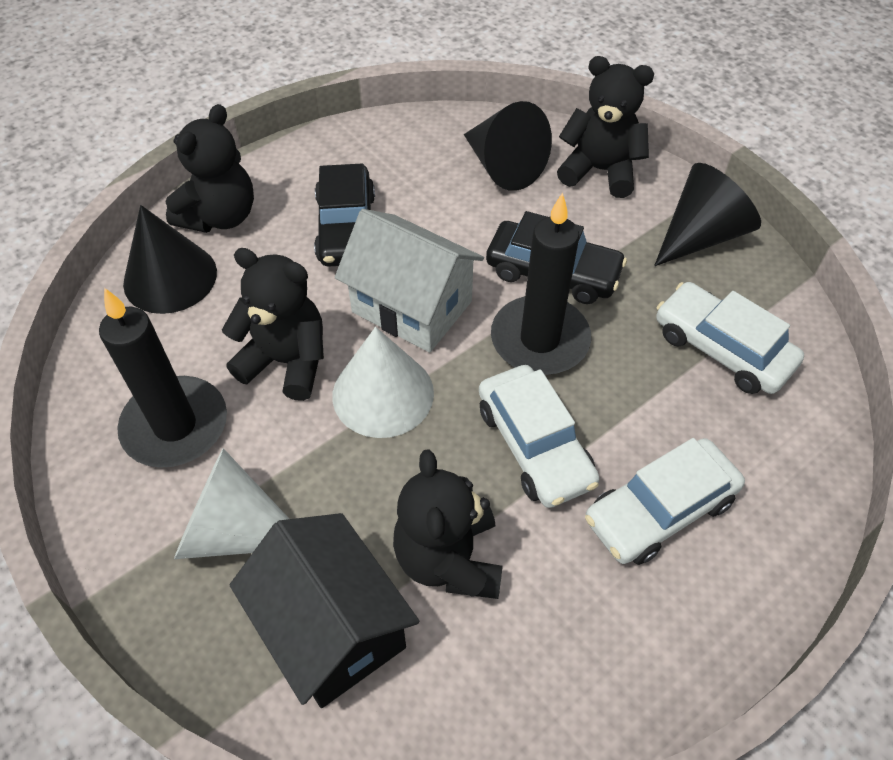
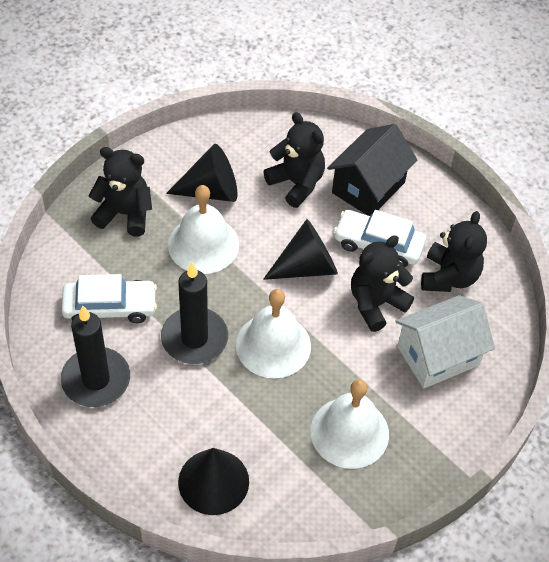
black car: 2 -> 0
white bell: 0 -> 3
white car: 3 -> 2
white cone: 2 -> 0

